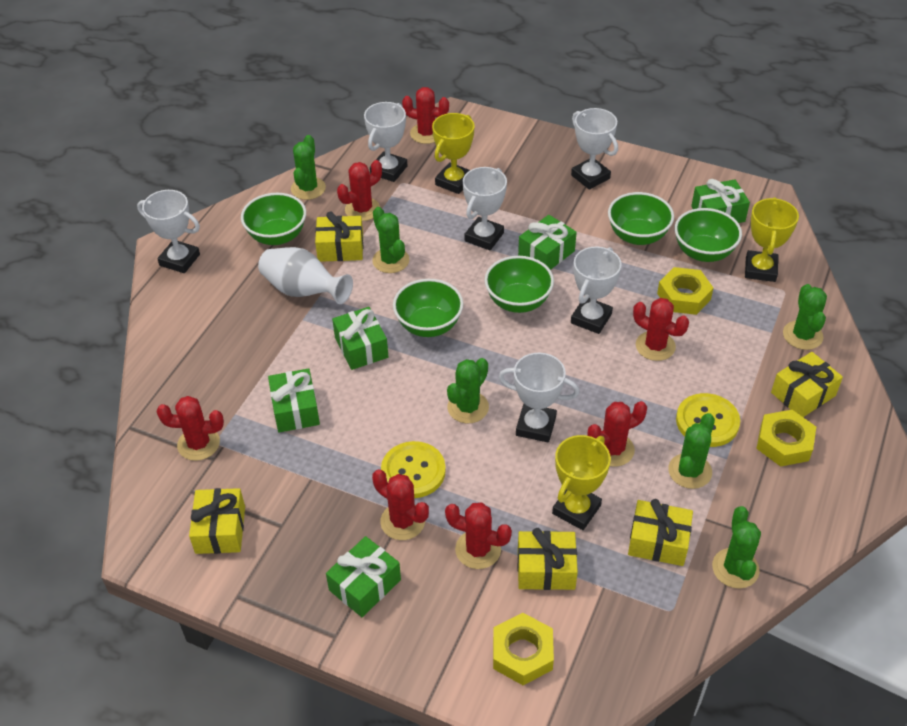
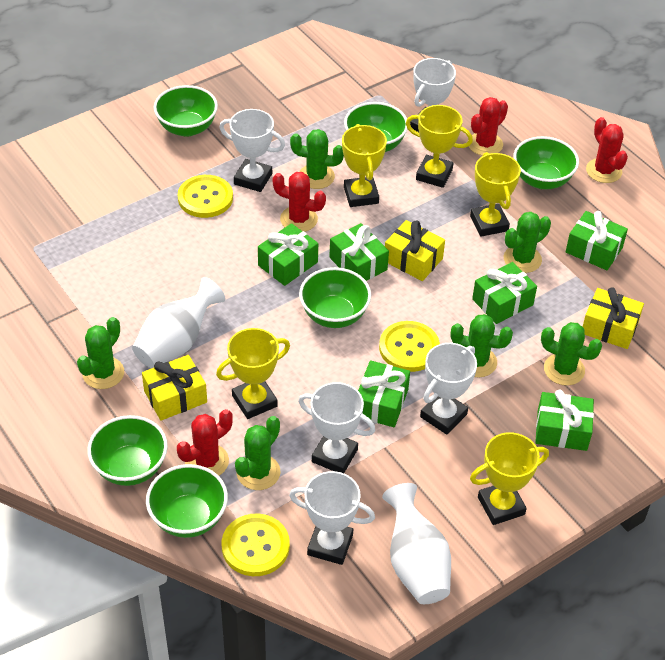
green bowl: 5 -> 6
green gift: 5 -> 6
red cactus: 7 -> 4
white trophy: 6 -> 5
white vase: 1 -> 2
yellow button: 2 -> 3
yellow gift: 5 -> 3
yellow nut: 3 -> 0
yellow trophy: 3 -> 5

